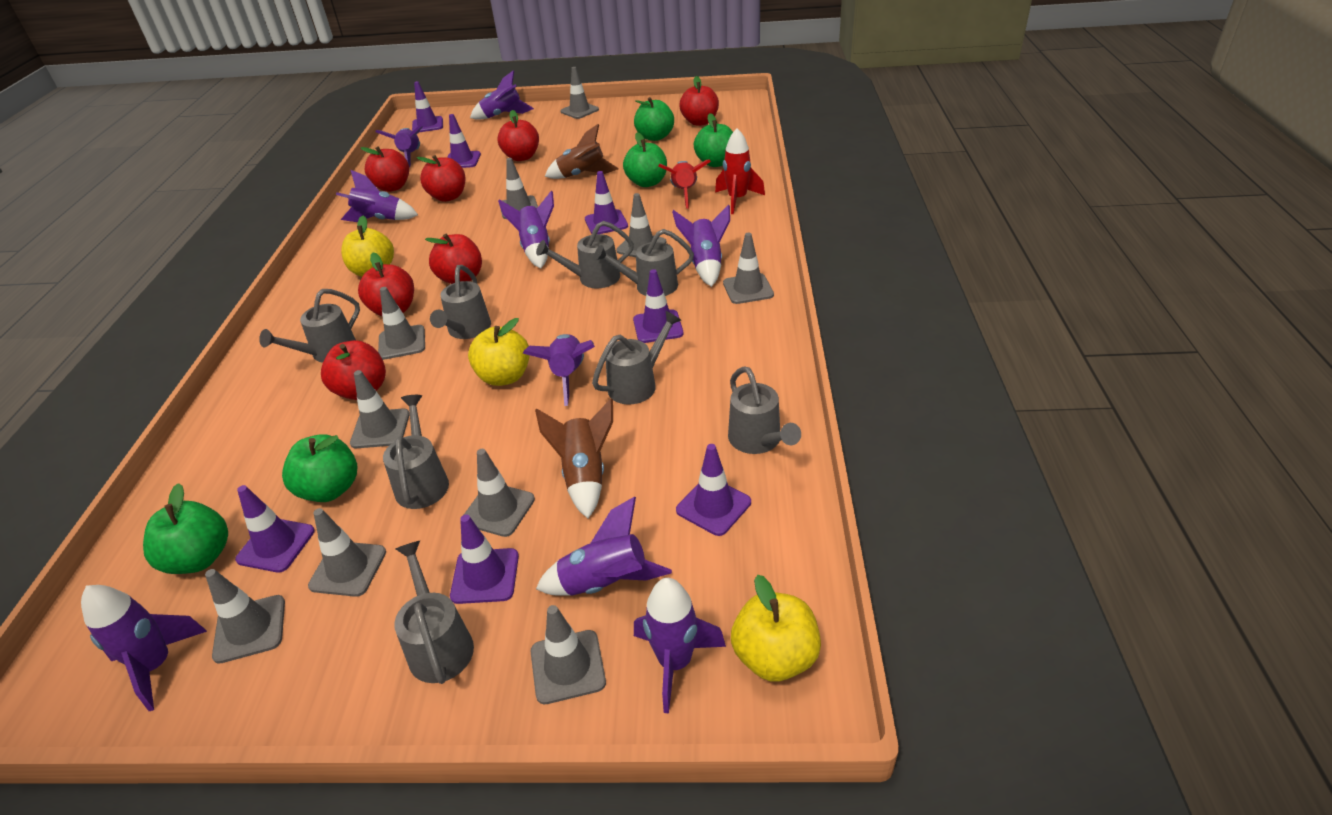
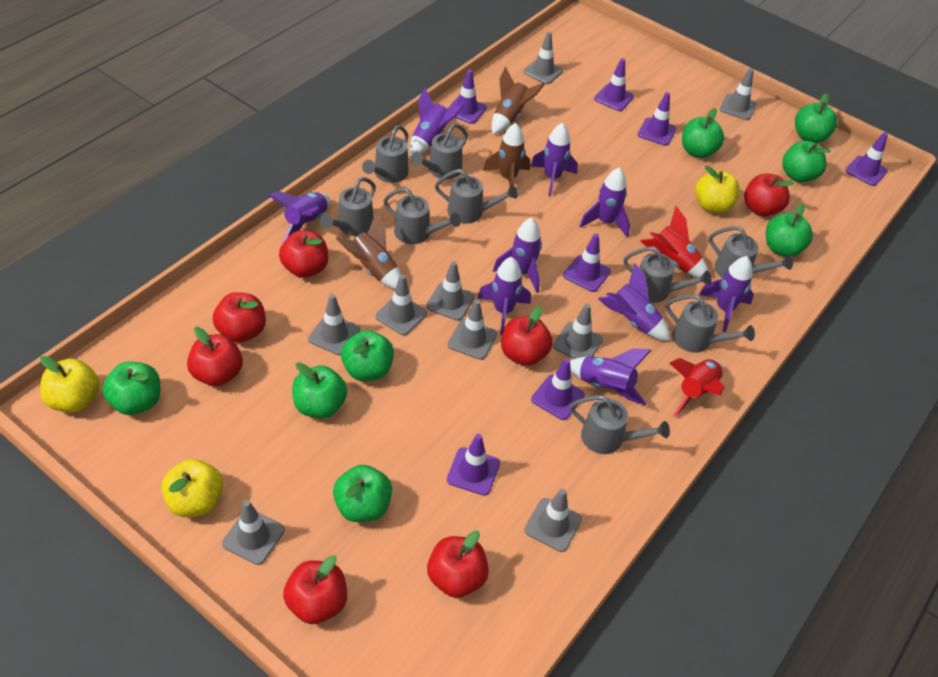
brown rocket: 2 -> 3
green apple: 5 -> 8
grey traffic cone: 10 -> 9
grey watering can: 8 -> 9

